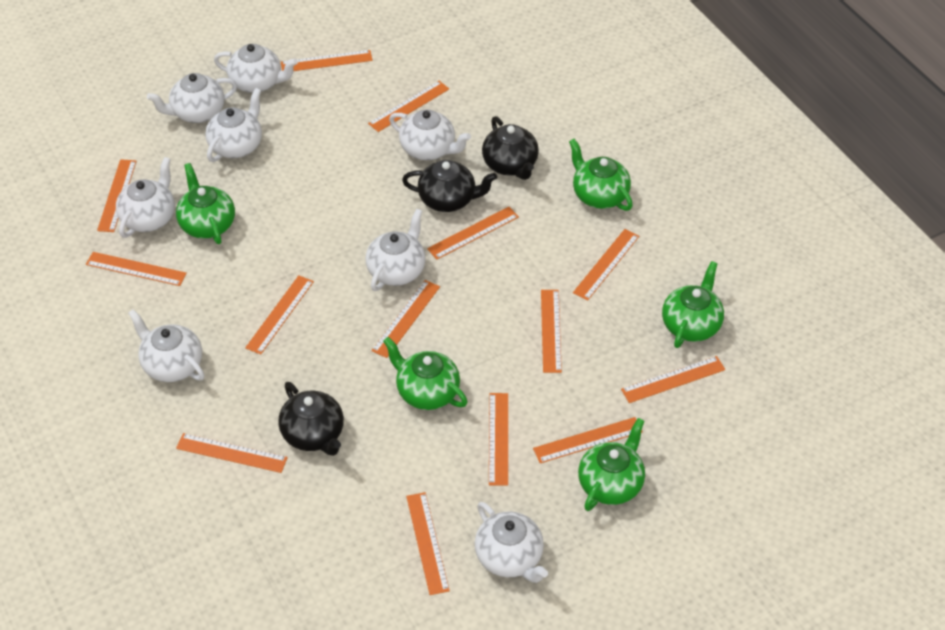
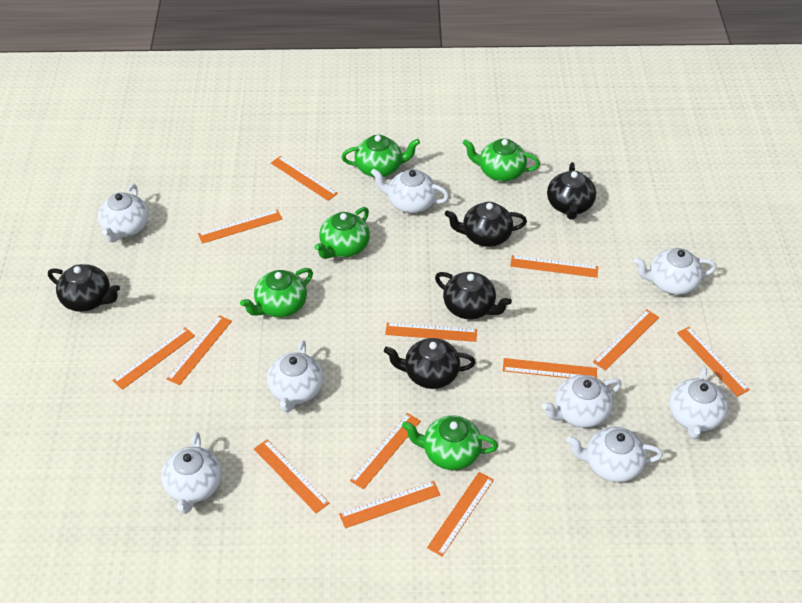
black teapot: 3 -> 5
orange ruler: 14 -> 13

